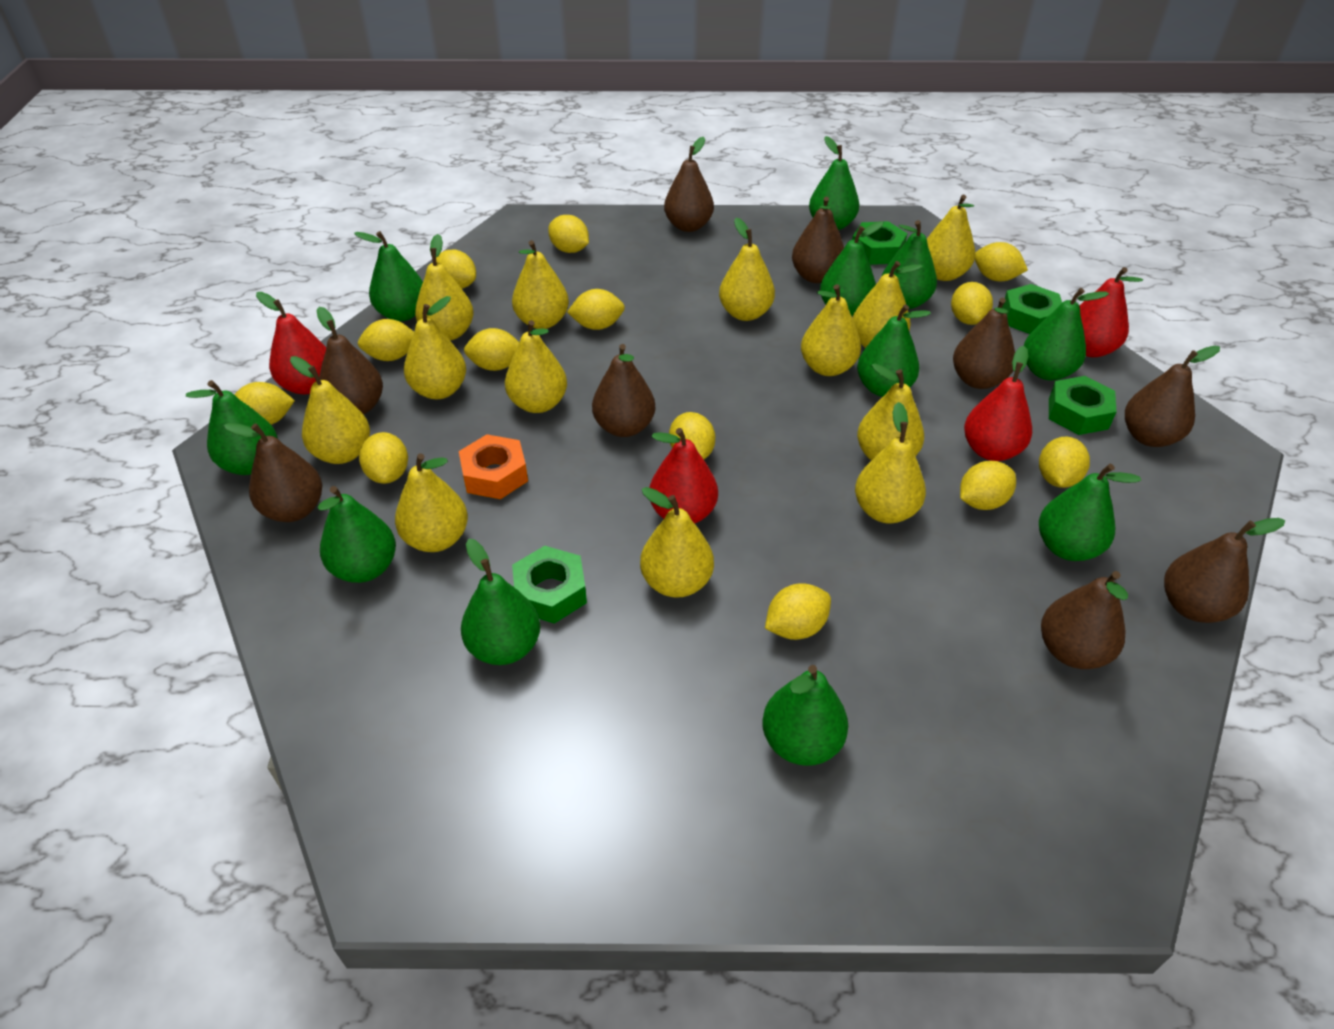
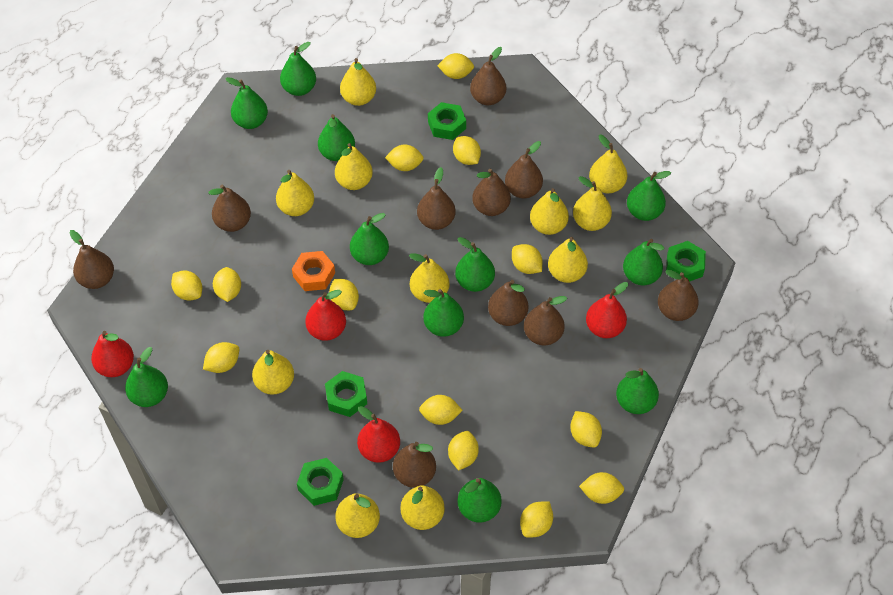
brown pear: 9 -> 10
yellow pear: 13 -> 11

